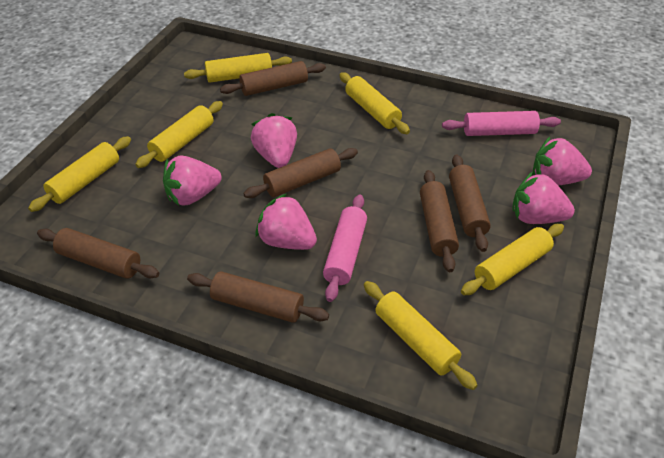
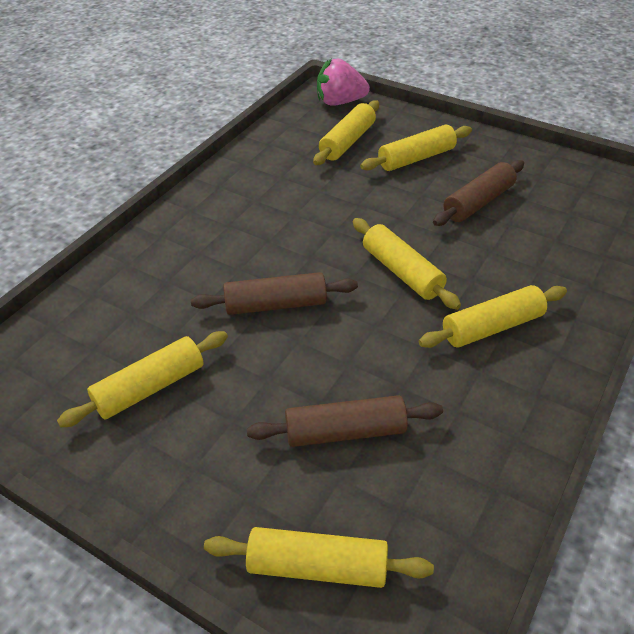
brown rolling pin: 6 -> 3
pink rolling pin: 2 -> 0
pink strawberry: 5 -> 1

